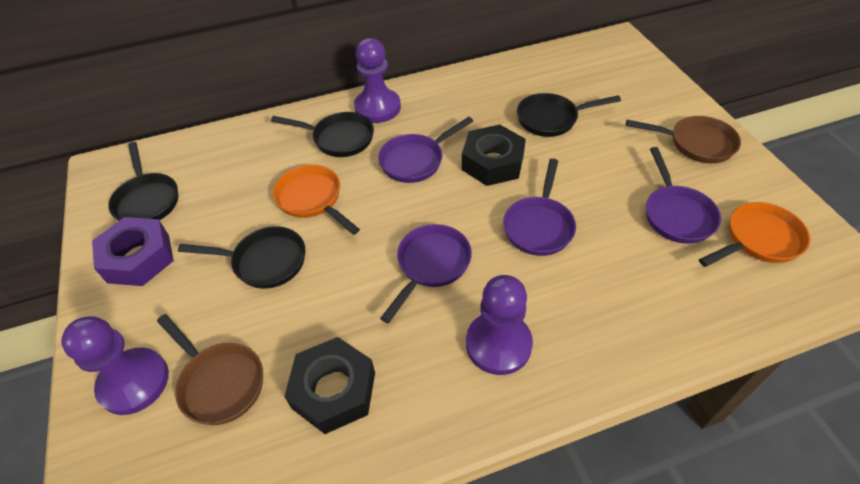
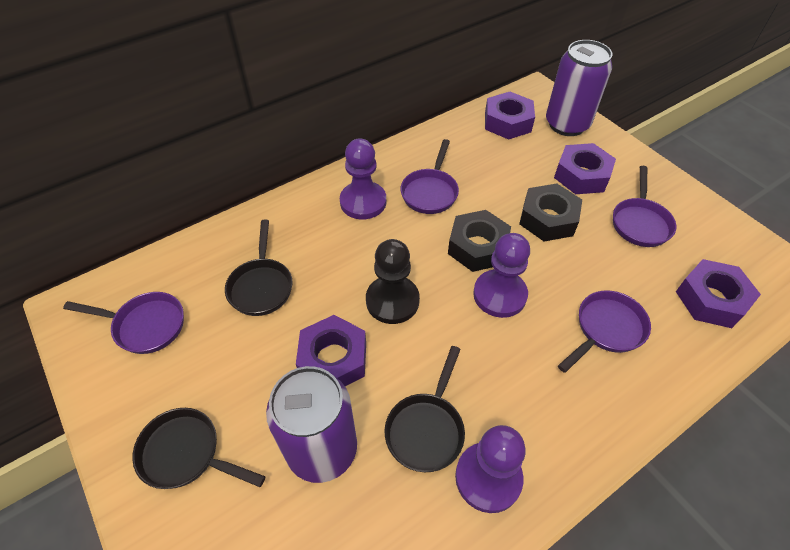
black pan: 4 -> 3
black pawn: 0 -> 1
brown pan: 2 -> 0
orange pan: 2 -> 0
purple can: 0 -> 2
purple nut: 1 -> 4

